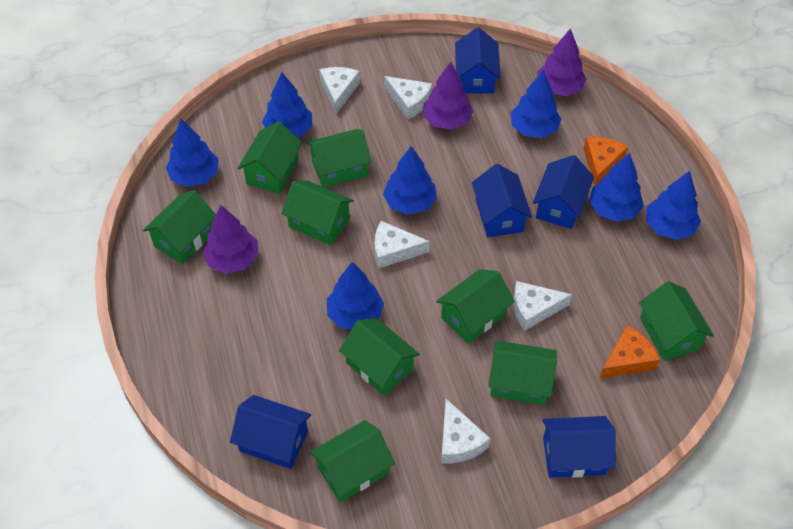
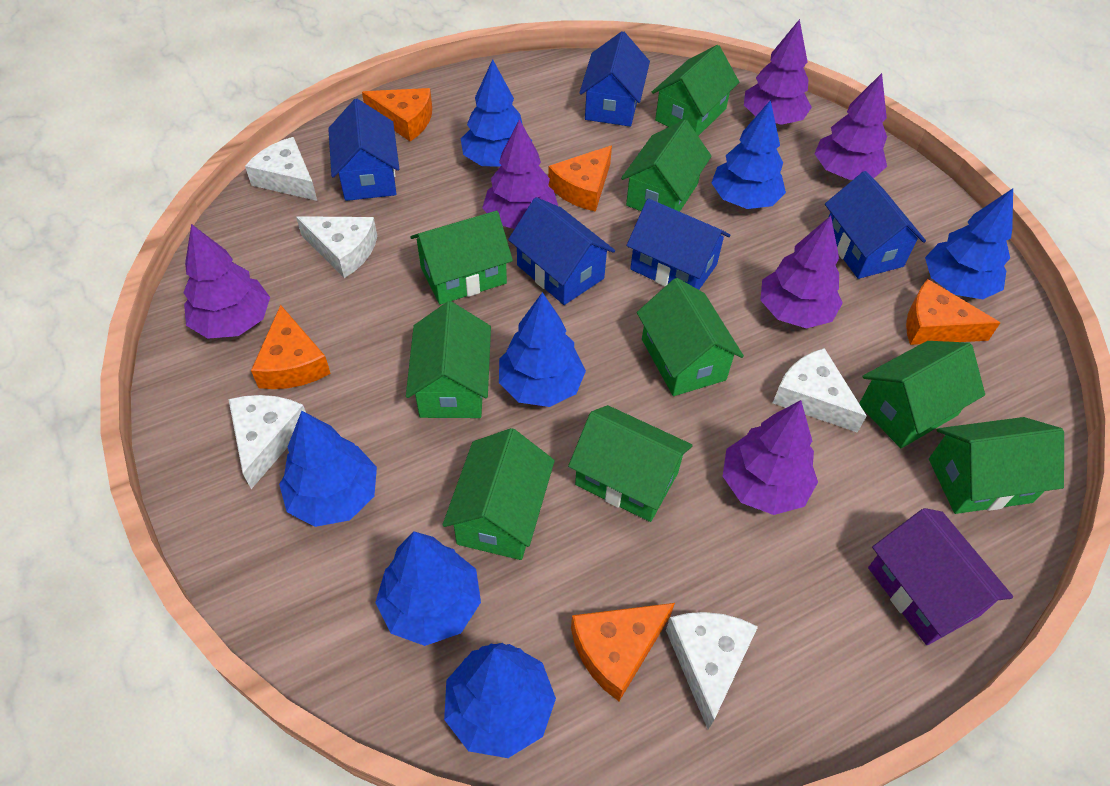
orange cheese: 2 -> 5
purple house: 0 -> 1
purple tree: 3 -> 6

